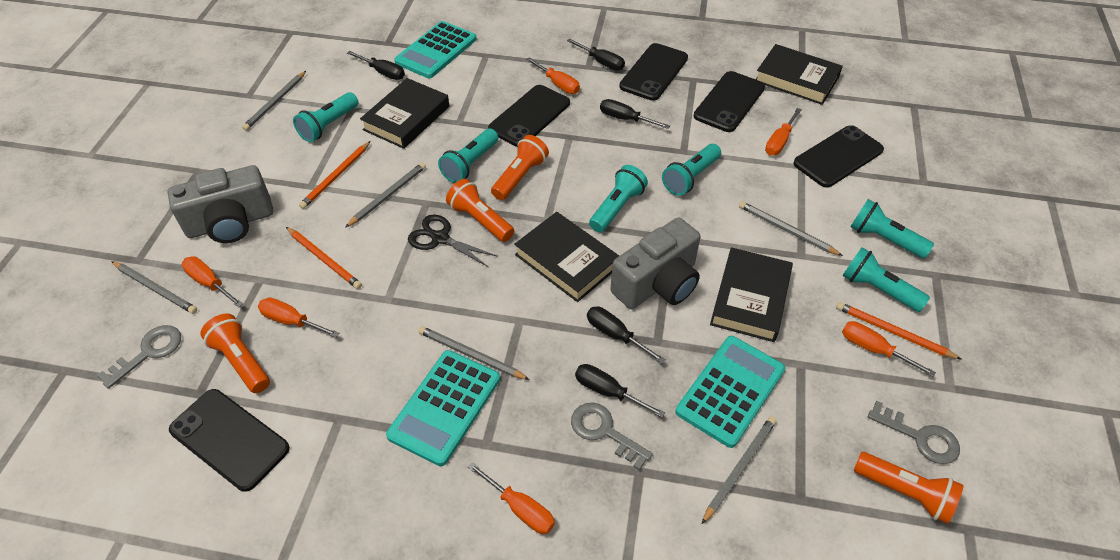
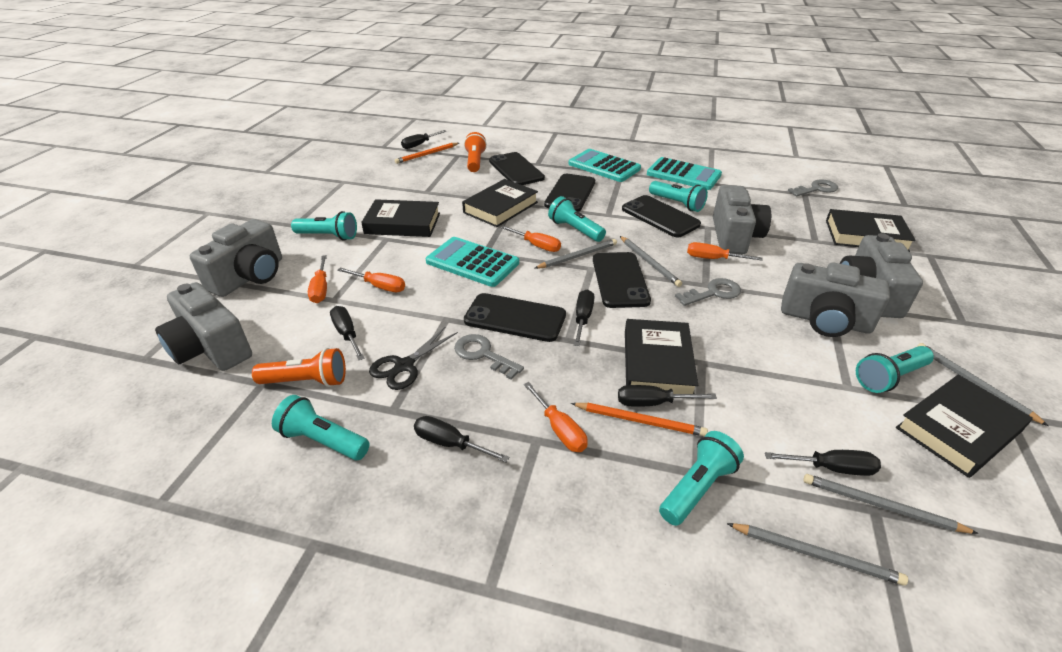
black book: 4 -> 5
black screwdriver: 5 -> 6
grey camera: 2 -> 5
grey pencil: 6 -> 5
orange flashlight: 4 -> 2
orange pencil: 3 -> 2
orange screwdriver: 6 -> 5

